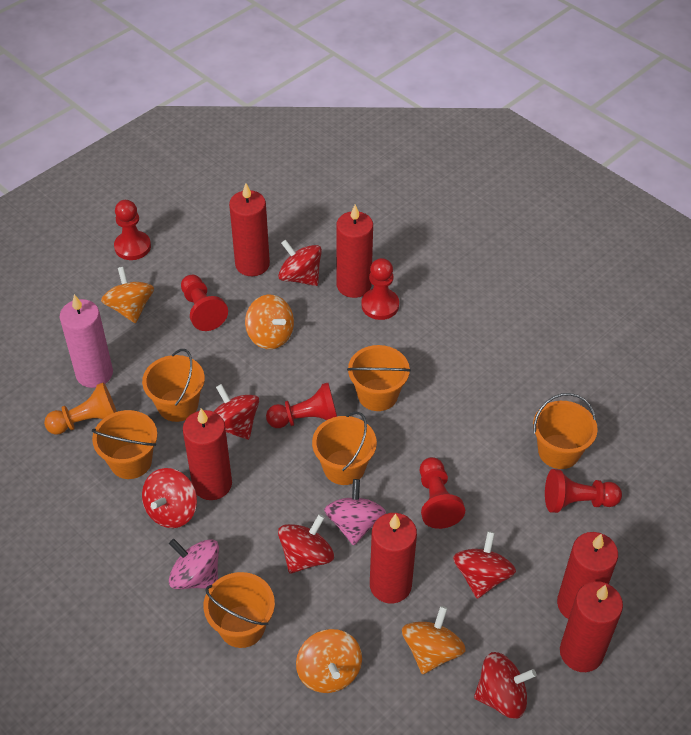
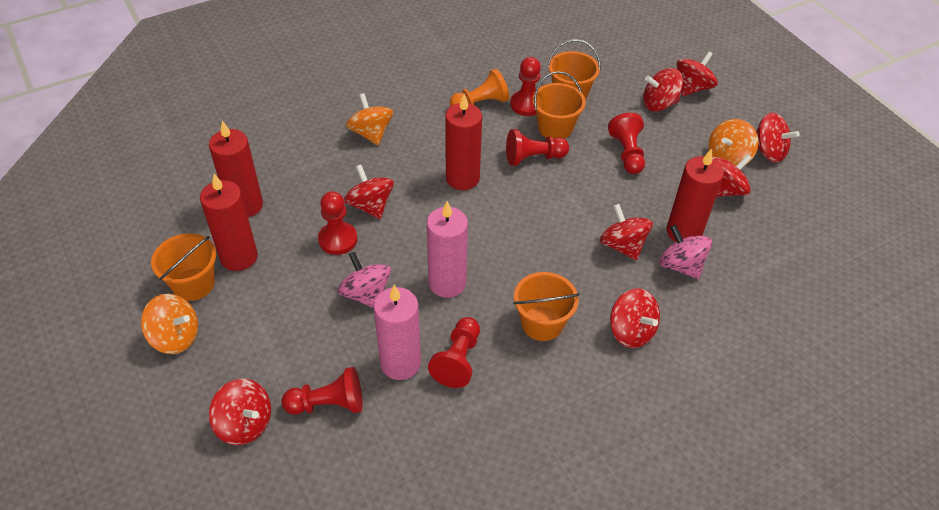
orange bucket: 6 -> 4
orange spinning top: 4 -> 3
pink candle: 1 -> 2
red candle: 6 -> 4
red spinning top: 6 -> 8

